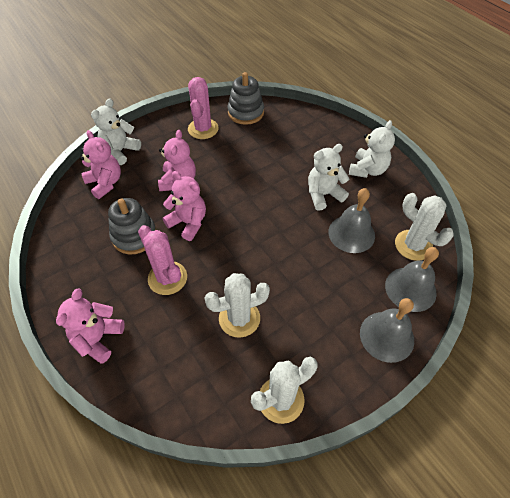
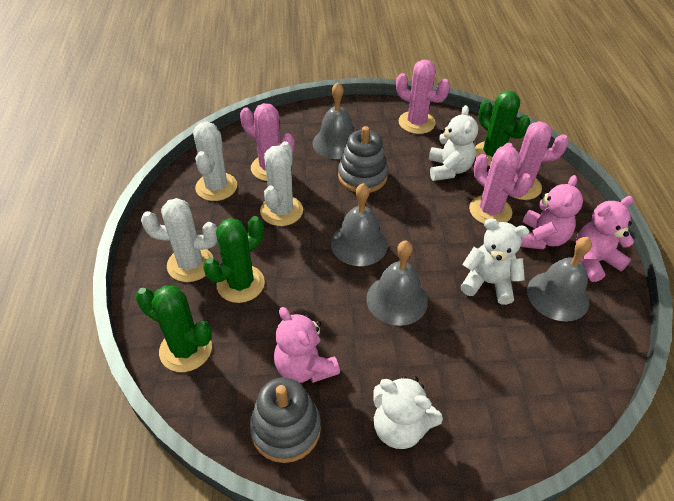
green cactus: 0 -> 3
grey bell: 3 -> 4
pink cactus: 2 -> 4
pink teddy bear: 4 -> 3

